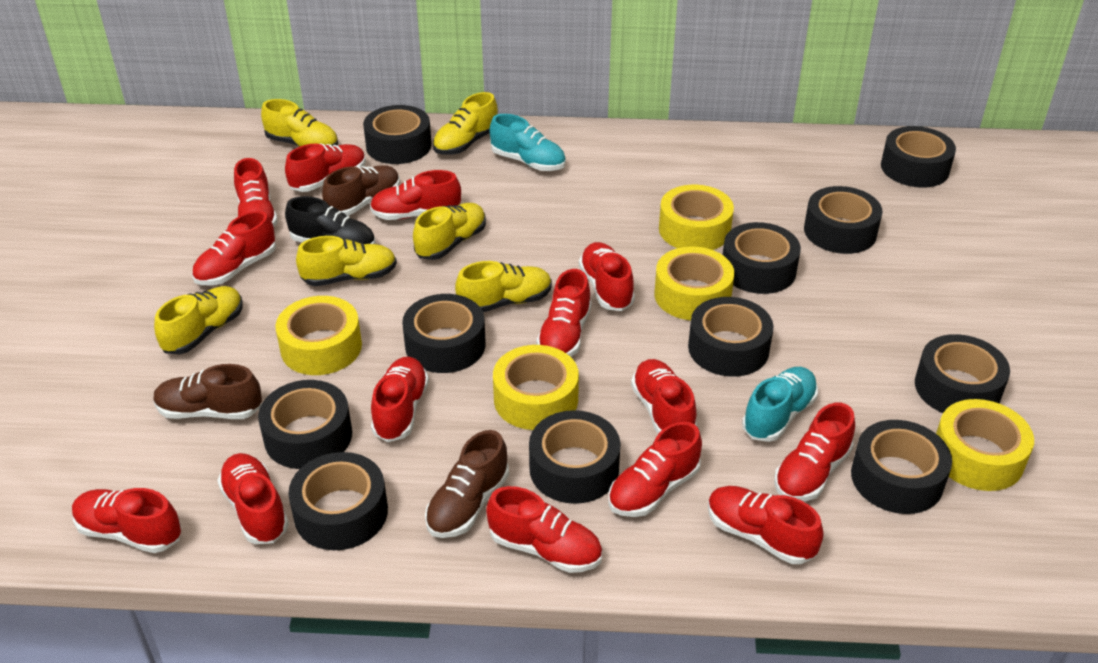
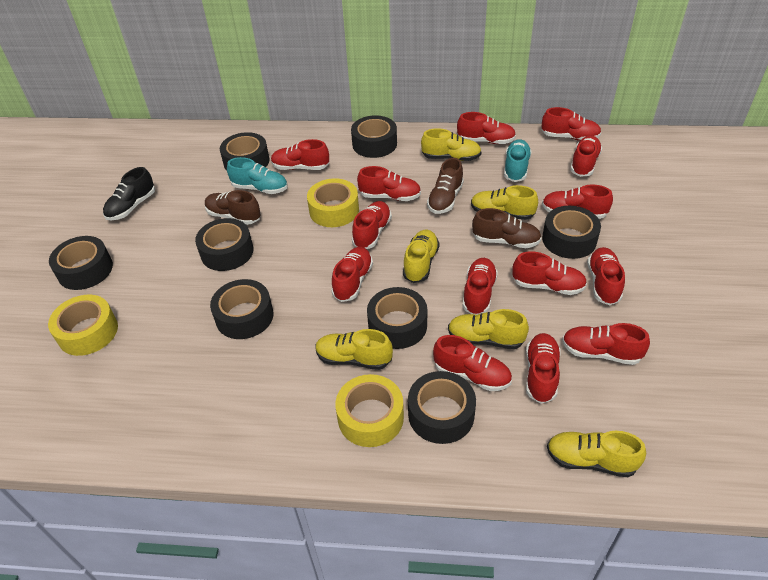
black tape: 11 -> 8
yellow tape: 5 -> 3

